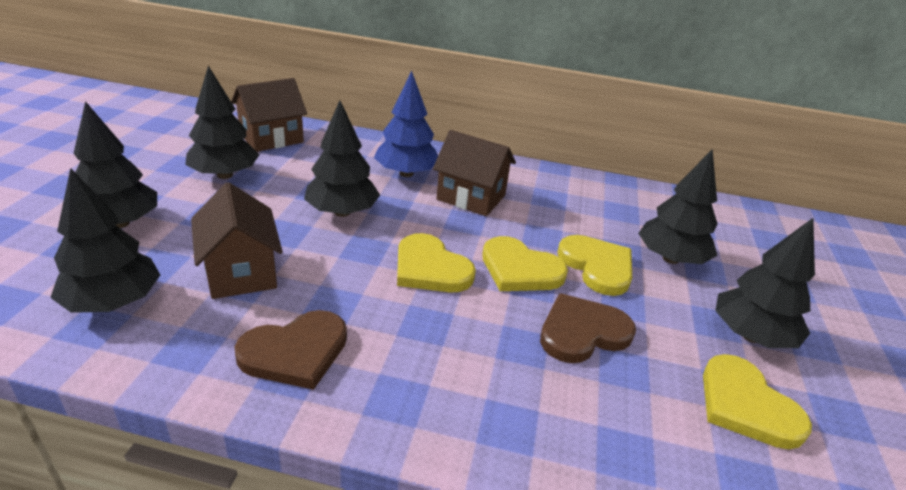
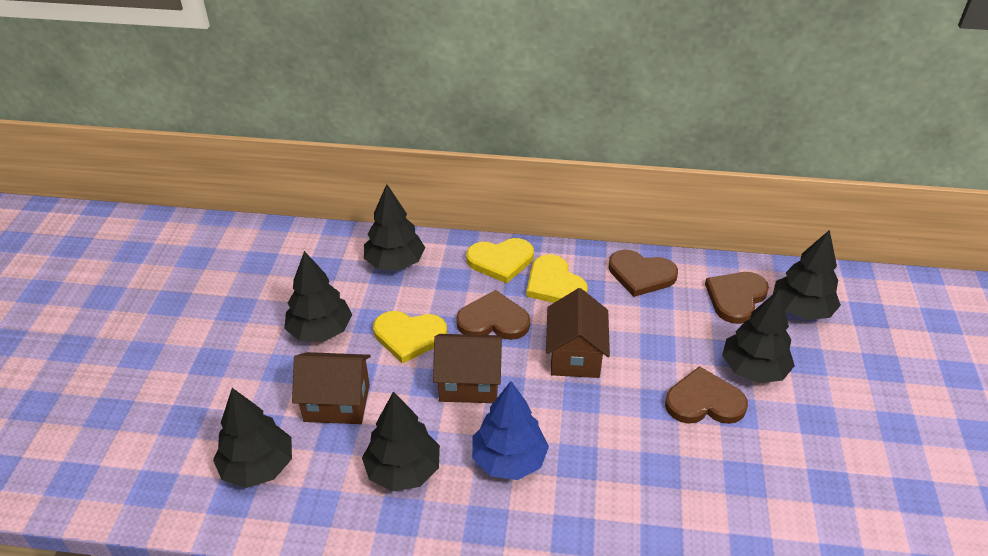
brown heart: 2 -> 4
yellow heart: 4 -> 3

